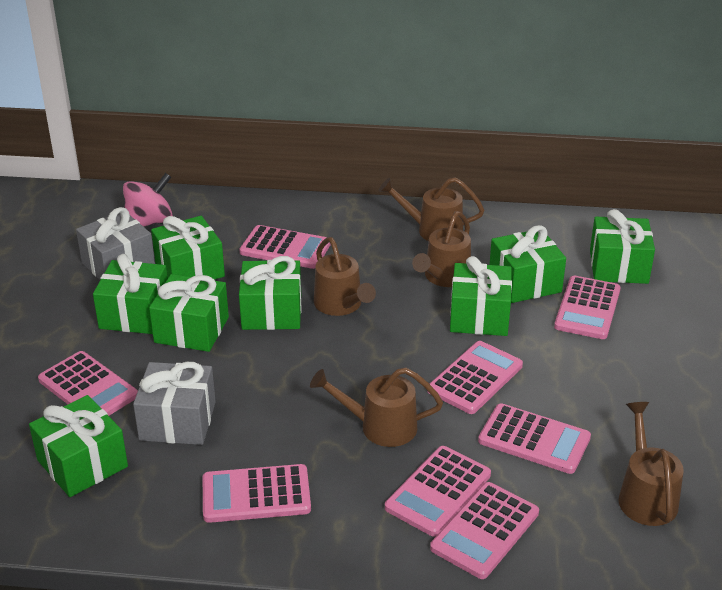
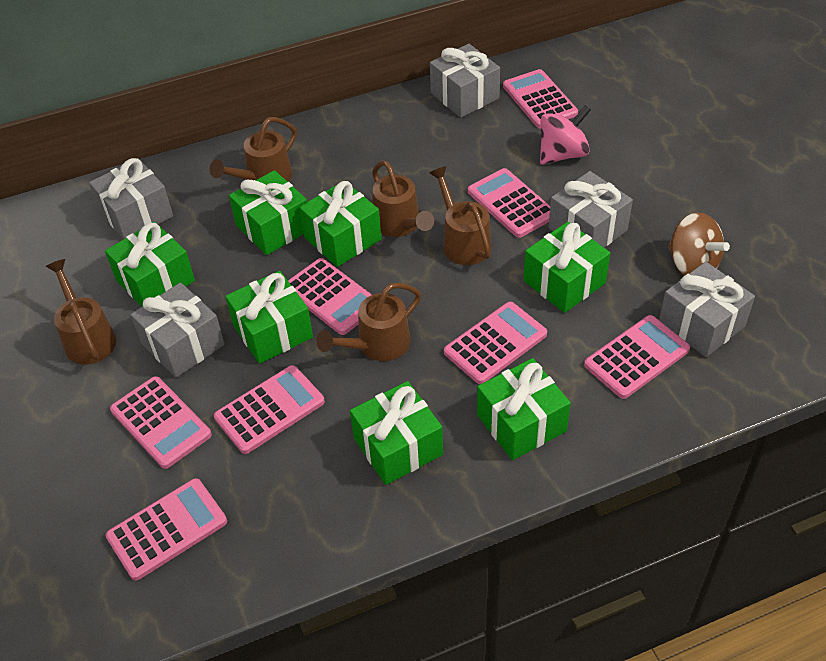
brown spinning top: 0 -> 1
green gift: 8 -> 7
grey gift: 2 -> 5

